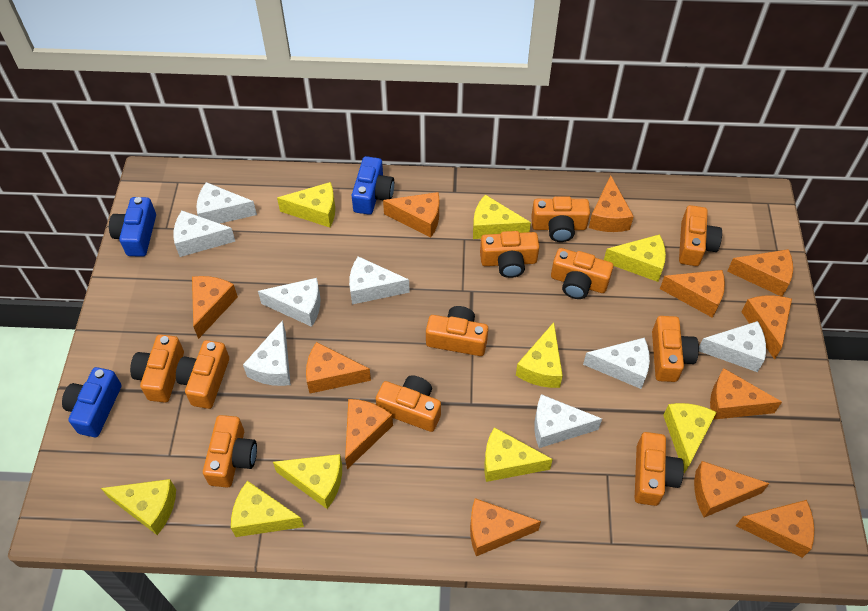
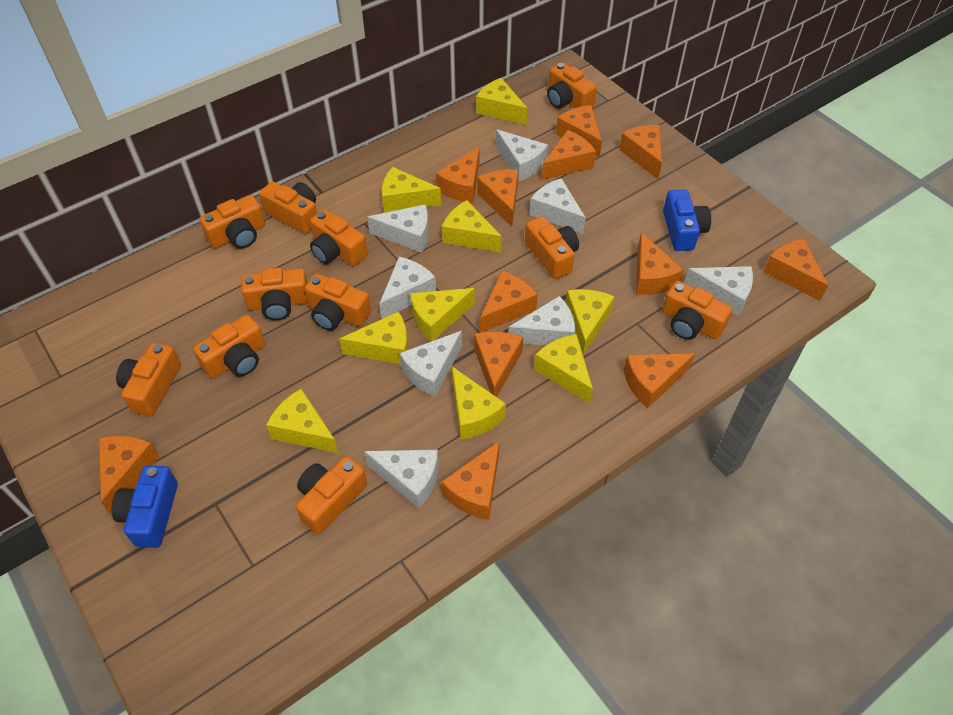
blue camera: 3 -> 2

